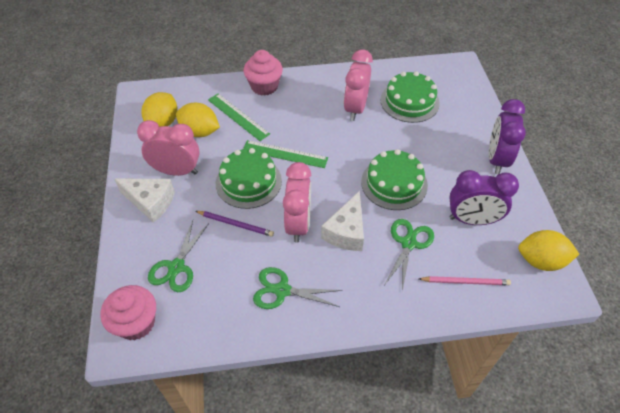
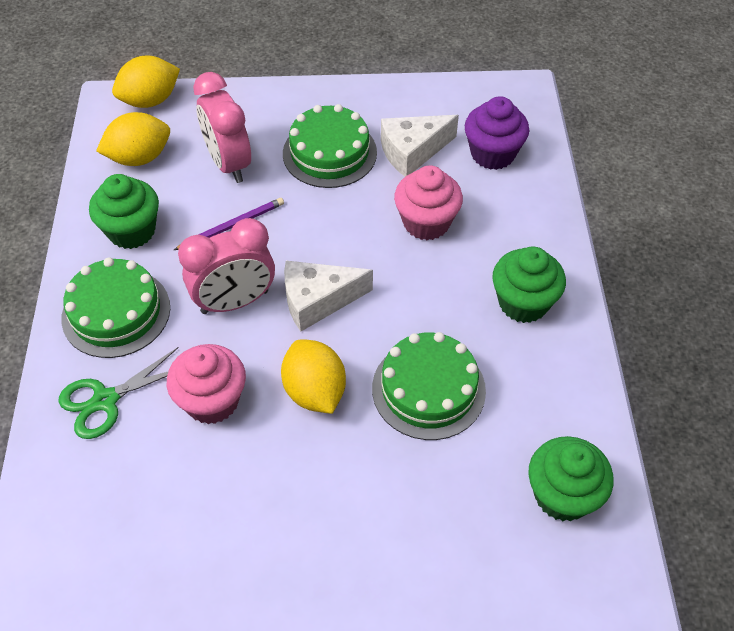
green cupcake: 0 -> 3
green ruler: 2 -> 0
green scissors: 3 -> 1
pink clock: 3 -> 2
pink pencil: 1 -> 0
purple clock: 2 -> 0
purple cupcake: 0 -> 1

